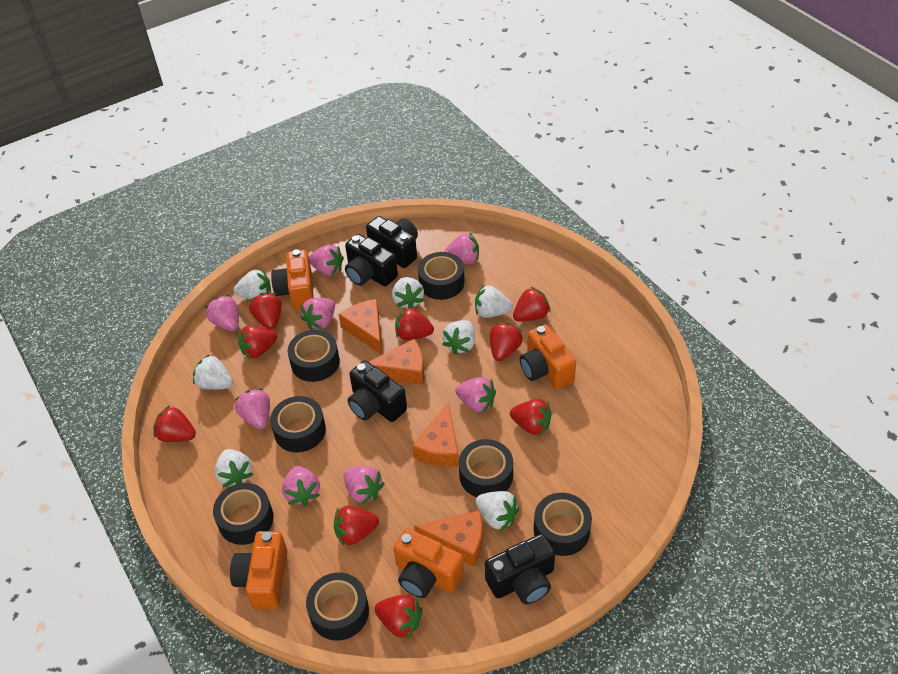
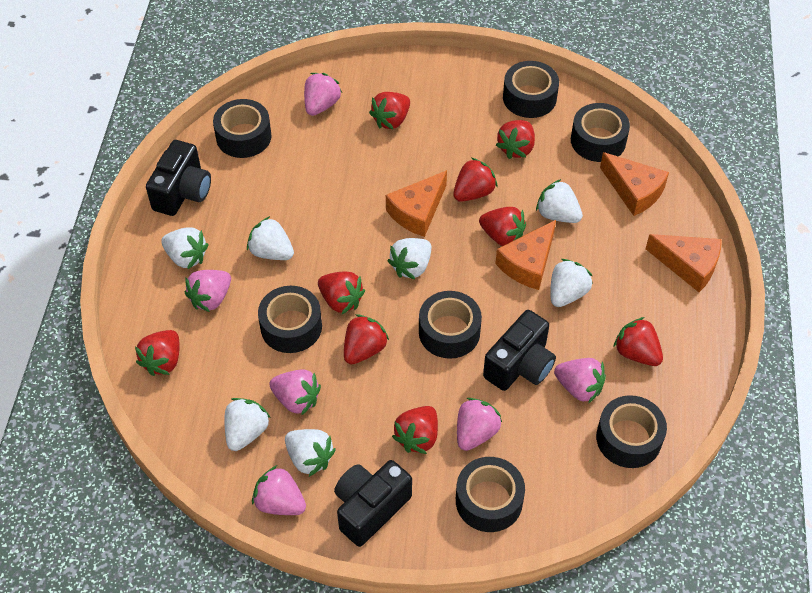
black camera: 4 -> 3
orange camera: 4 -> 0
pink strawberry: 8 -> 6

